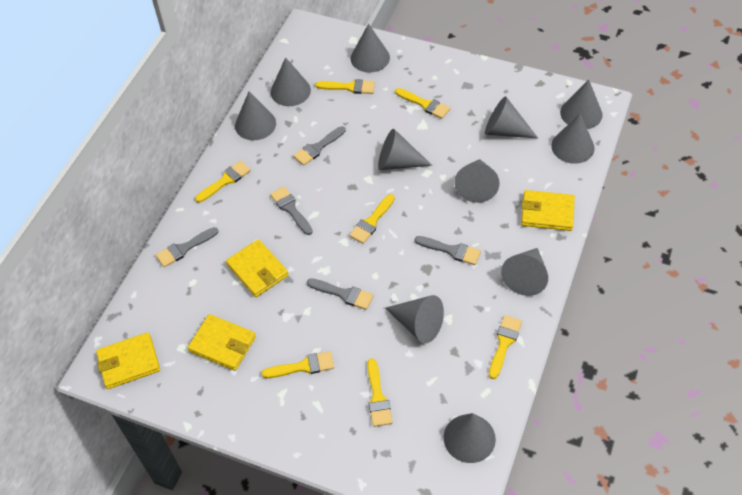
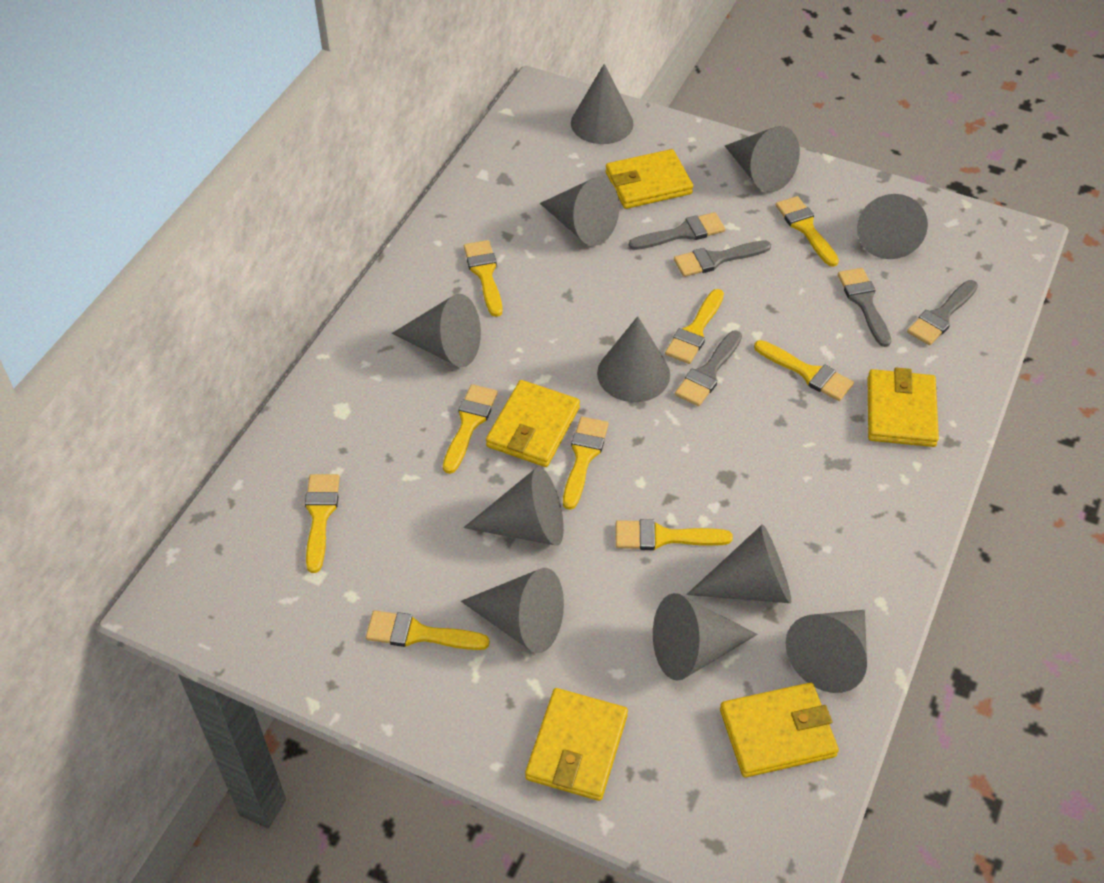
yellow brush: 7 -> 9
yellow wallet: 4 -> 5

